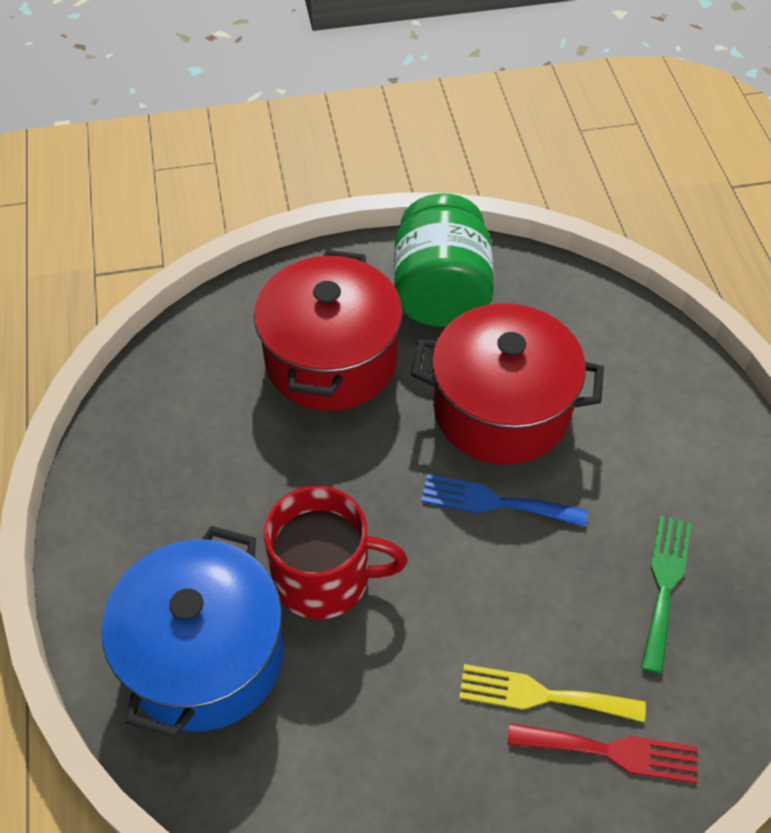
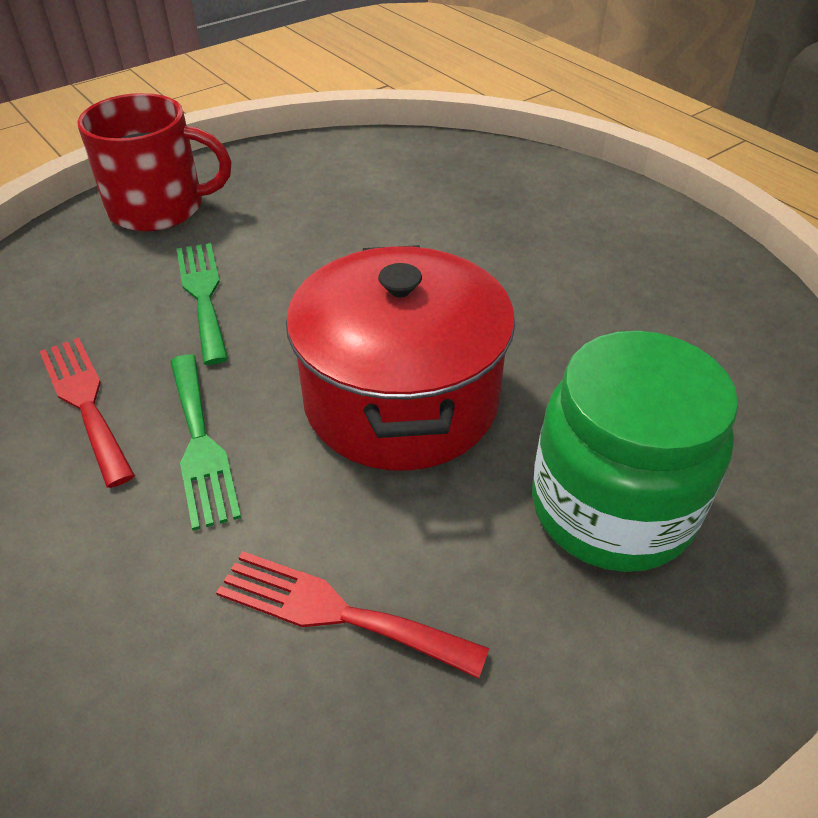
blue fork: 1 -> 0
blue pot: 1 -> 0
green fork: 1 -> 2
red fork: 1 -> 2
red pot: 2 -> 1
yellow fork: 1 -> 0

